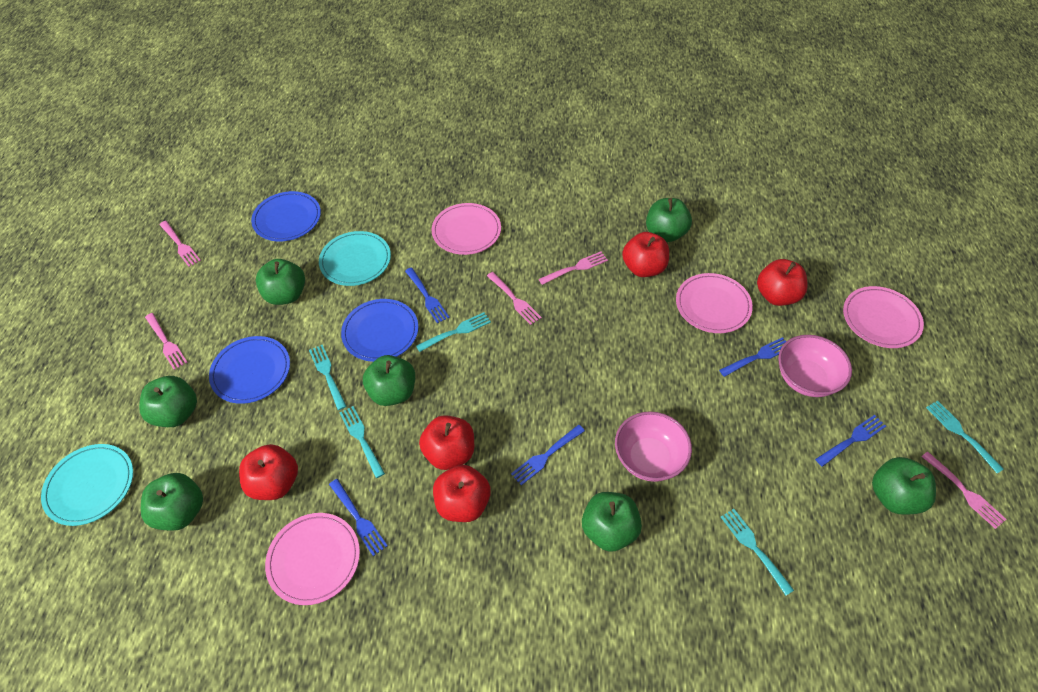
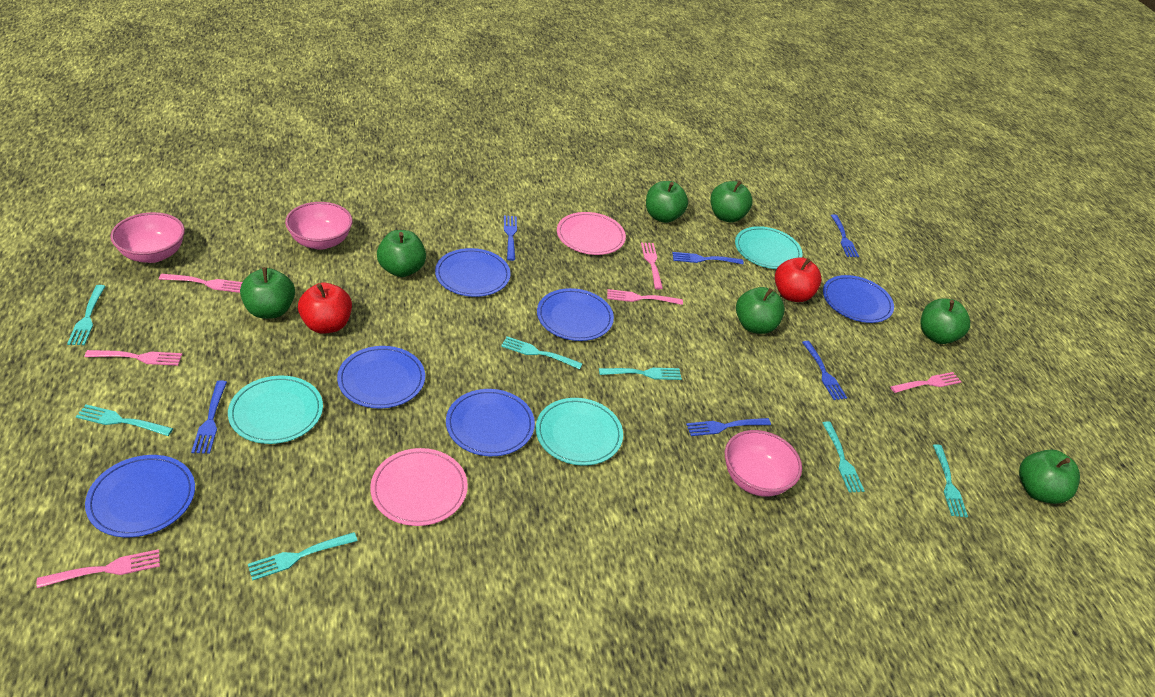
blue fork: 5 -> 6
blue plate: 3 -> 6
pink bowl: 2 -> 3
pink fork: 5 -> 6
pink plate: 4 -> 2
red apple: 5 -> 2
turquoise fork: 5 -> 7
turquoise plate: 2 -> 3

